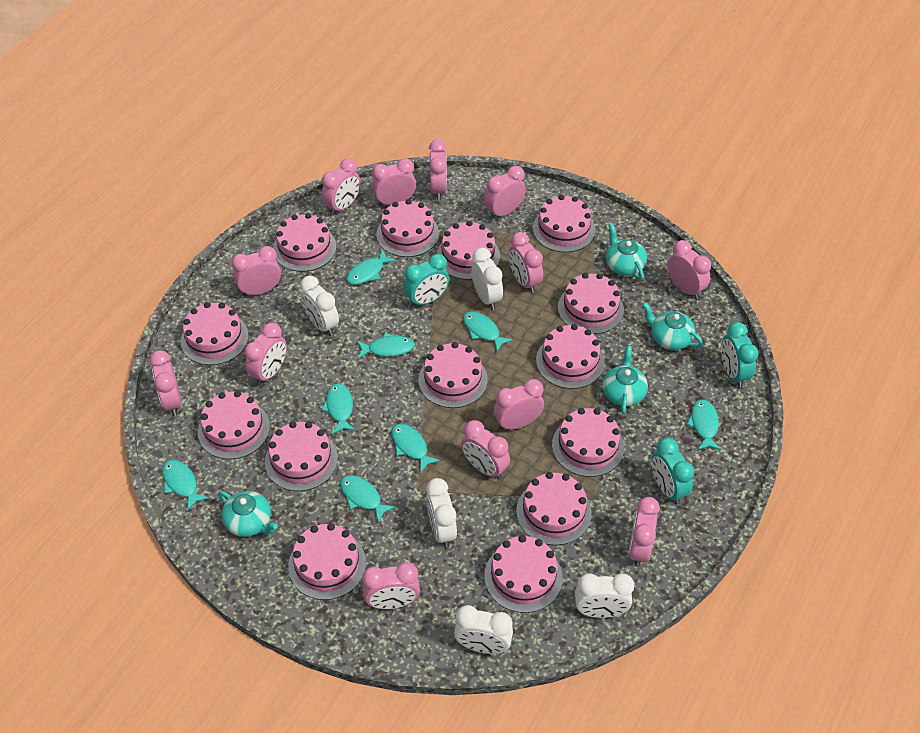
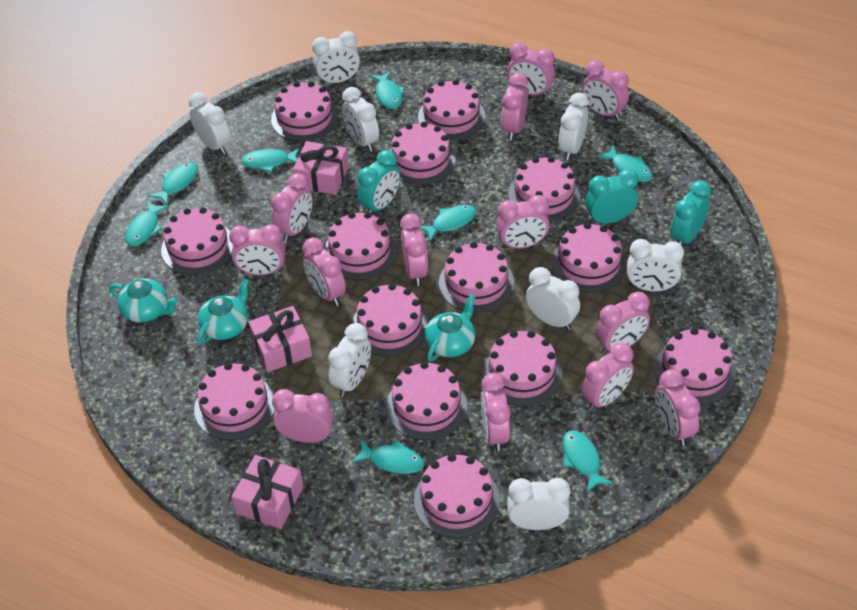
pink gift: 0 -> 3
turquoise teapot: 4 -> 3
white clock: 5 -> 8

